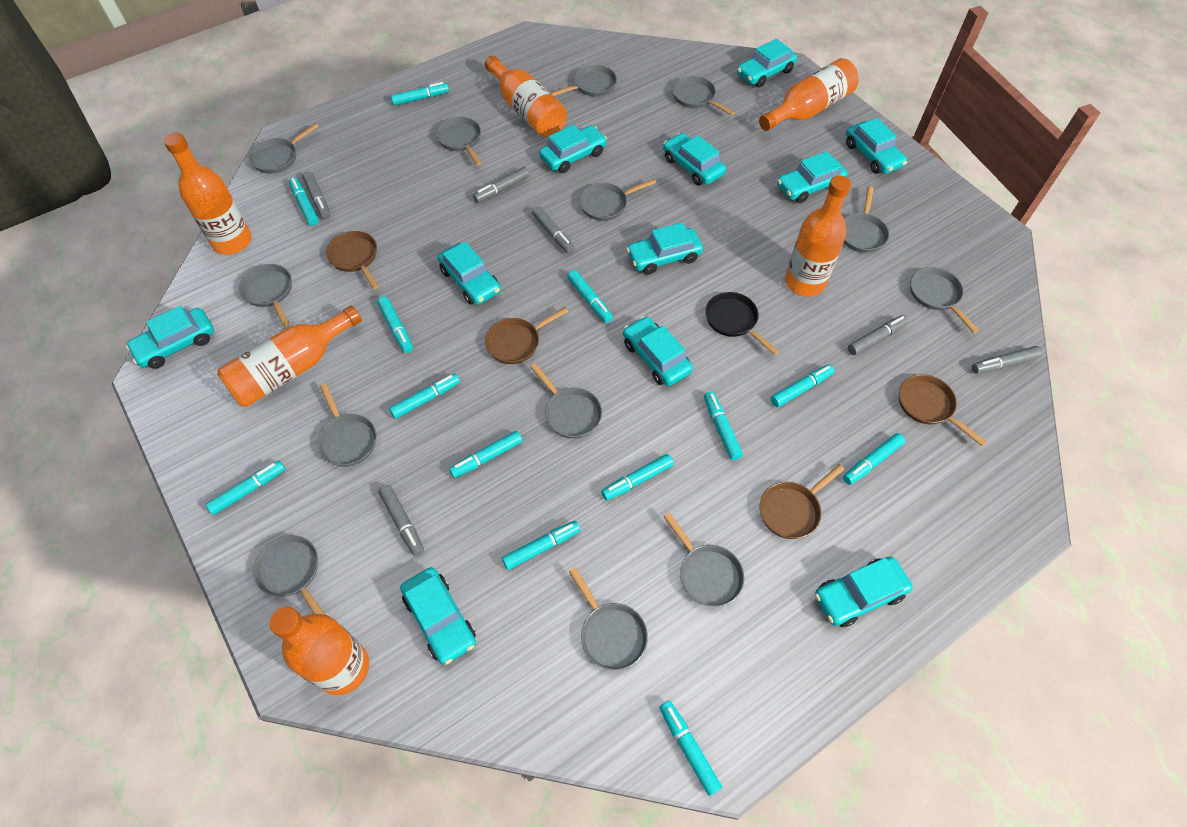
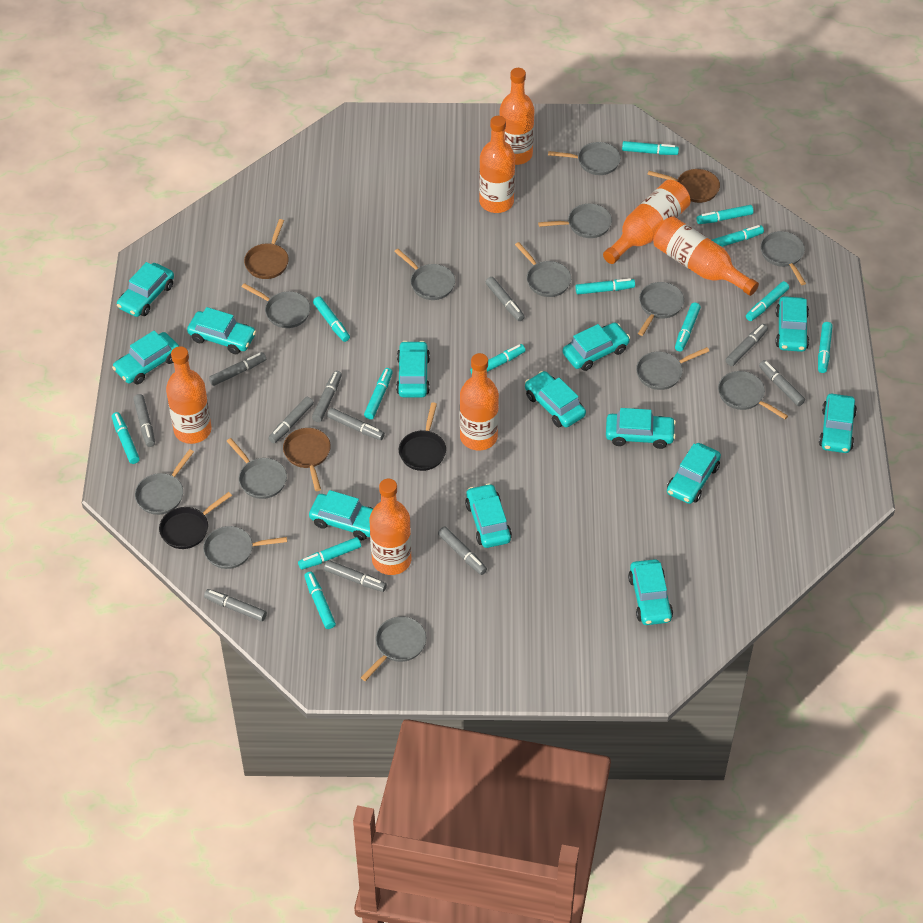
black pan: 1 -> 2
brown pan: 4 -> 3
grey marker: 6 -> 11
orange bottle: 6 -> 7
turquoise car: 11 -> 13

